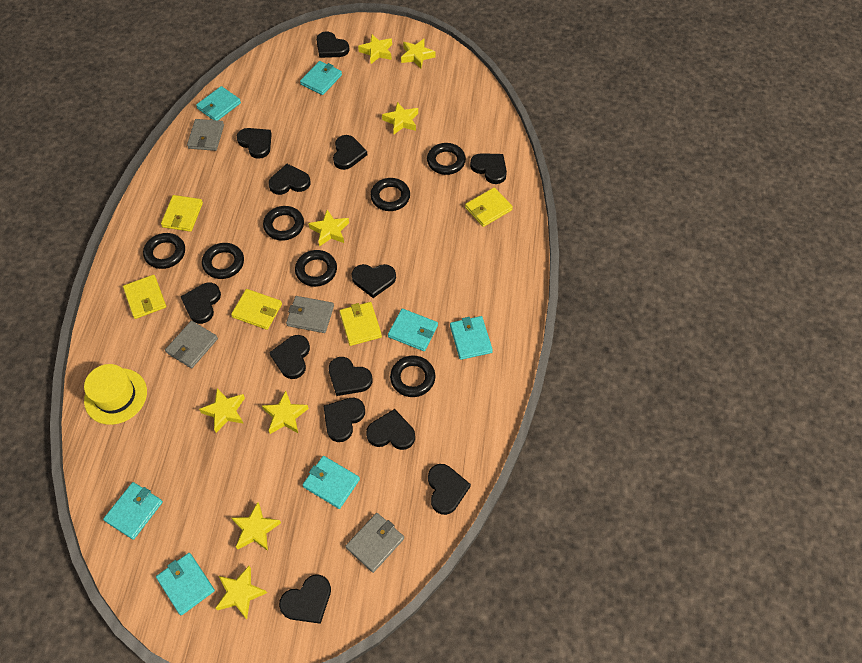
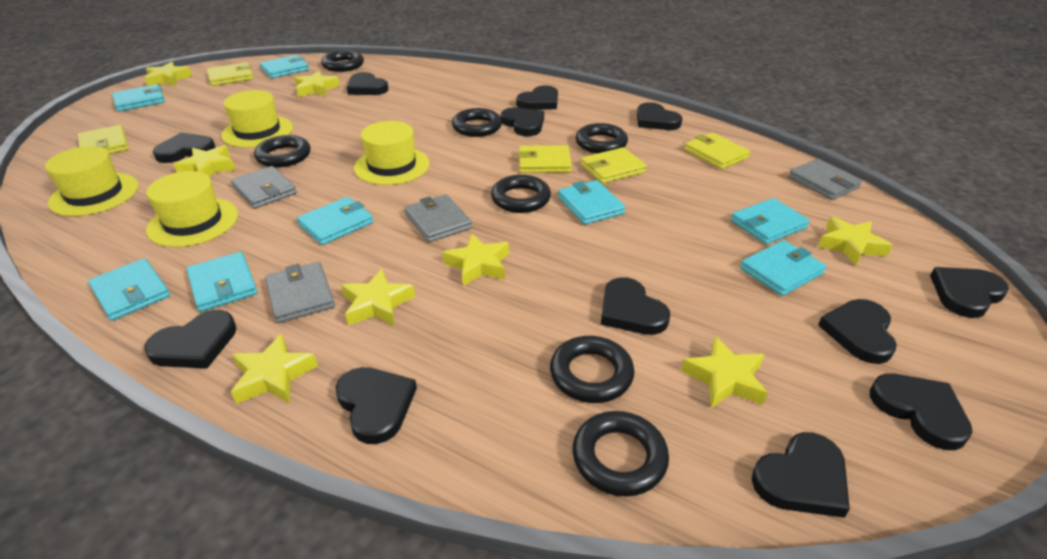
black heart: 13 -> 12
turquoise wallet: 7 -> 8
yellow hat: 1 -> 4

